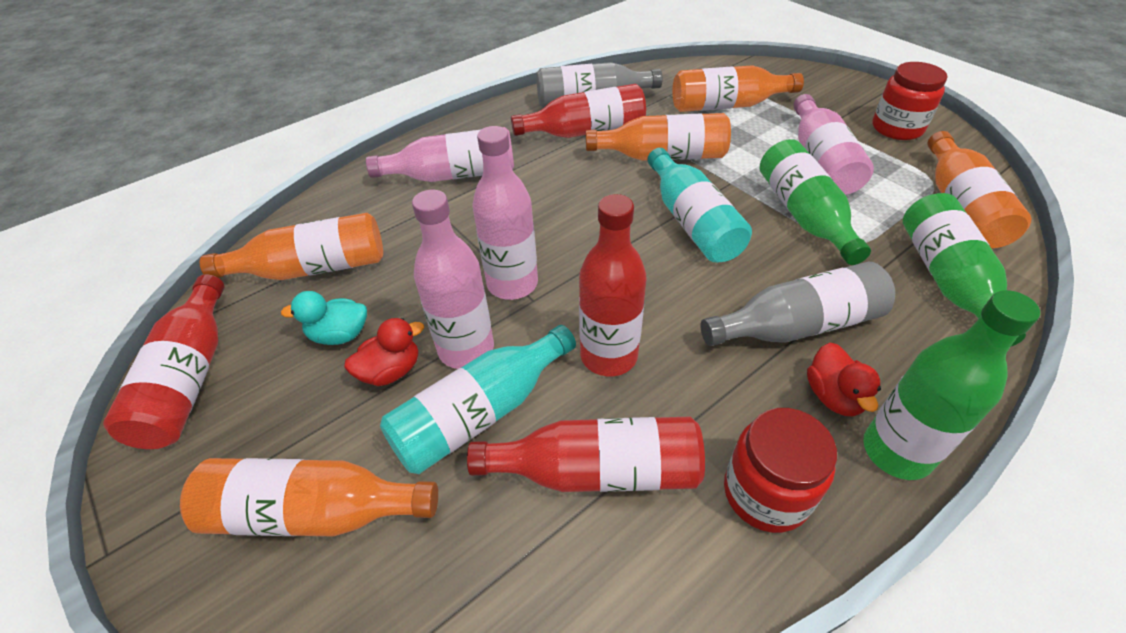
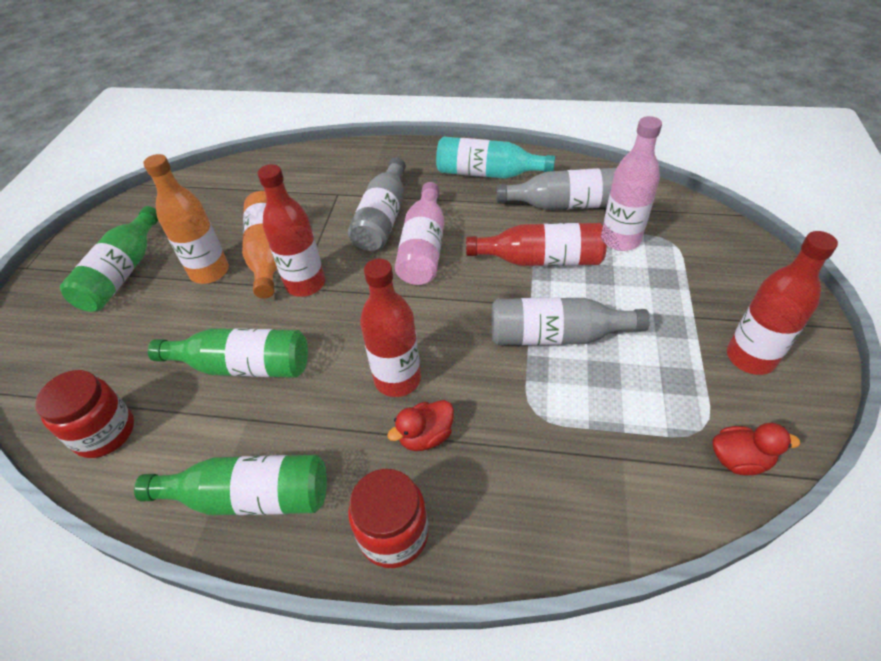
grey bottle: 2 -> 3
orange bottle: 5 -> 2
pink bottle: 4 -> 2
turquoise bottle: 2 -> 1
turquoise duck: 1 -> 0

